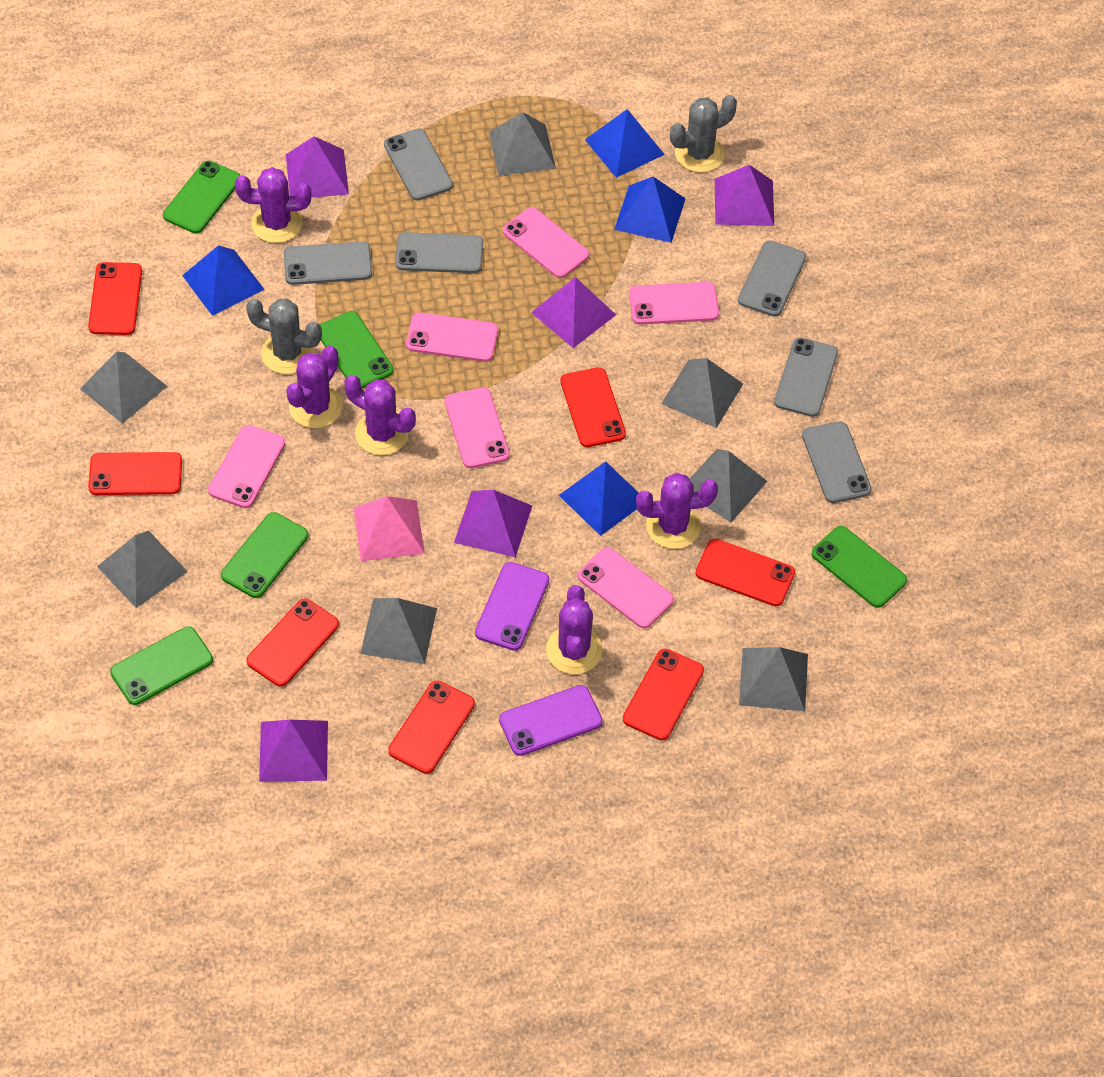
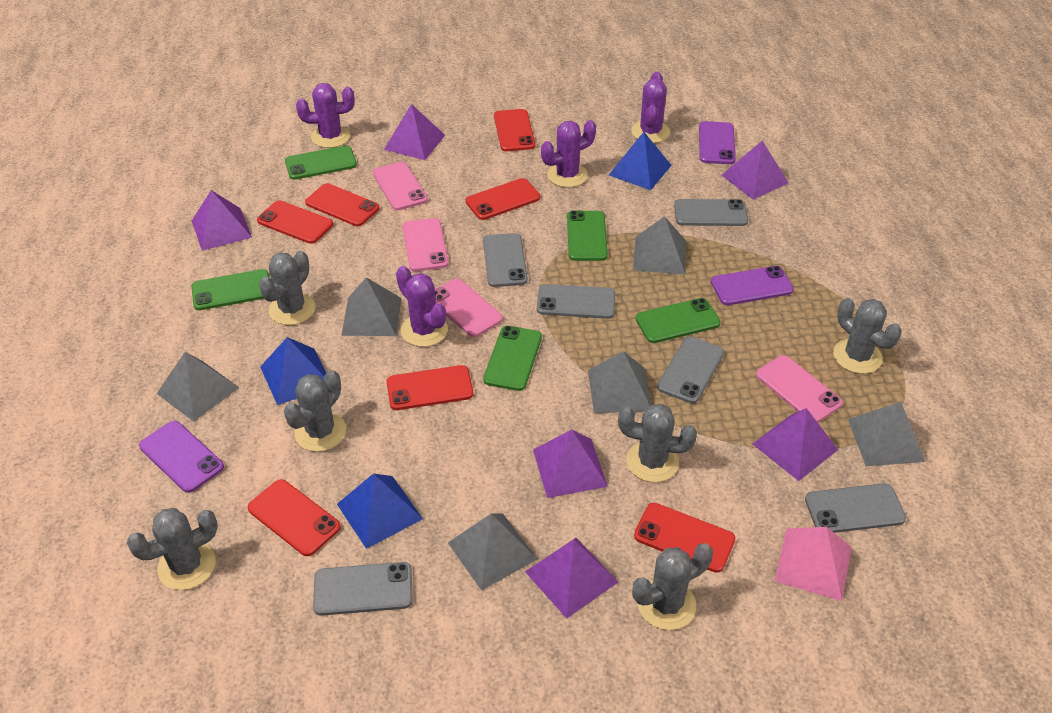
blue pyramid: 4 -> 3
grey cactus: 2 -> 6
grey pyramid: 7 -> 6
pink phone: 6 -> 4
purple cactus: 5 -> 4
purple phone: 2 -> 3
purple pyramid: 5 -> 6

